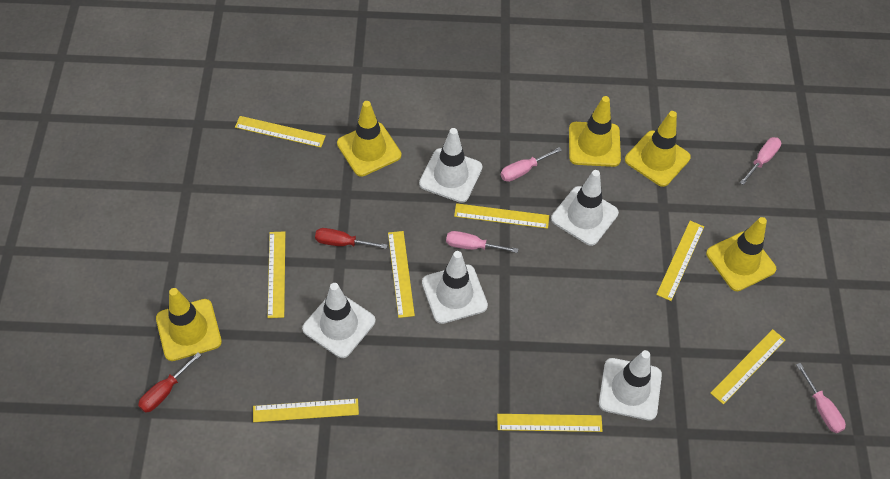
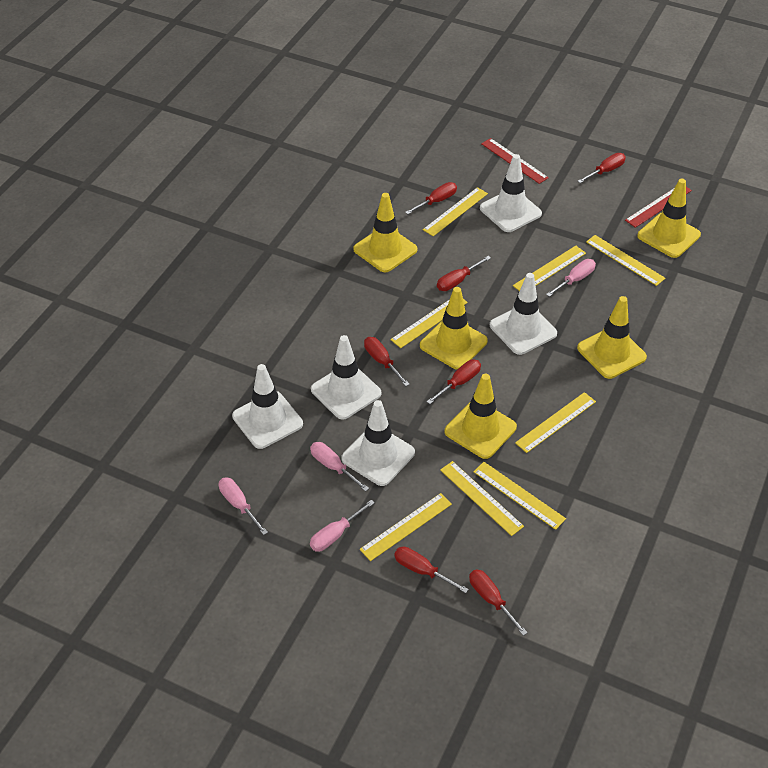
red ruler: 0 -> 2
red screwdriver: 2 -> 7

